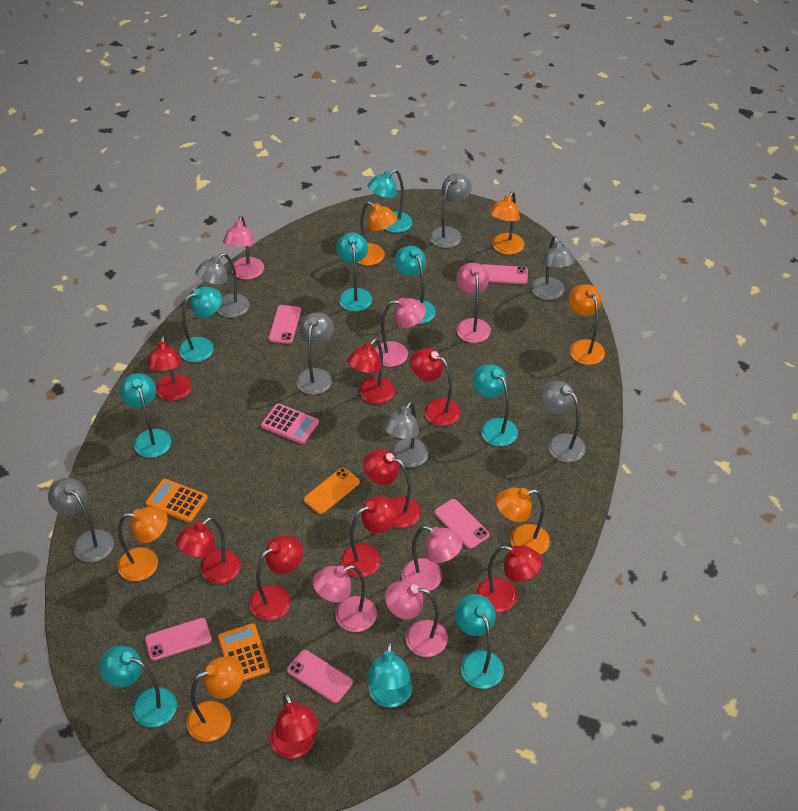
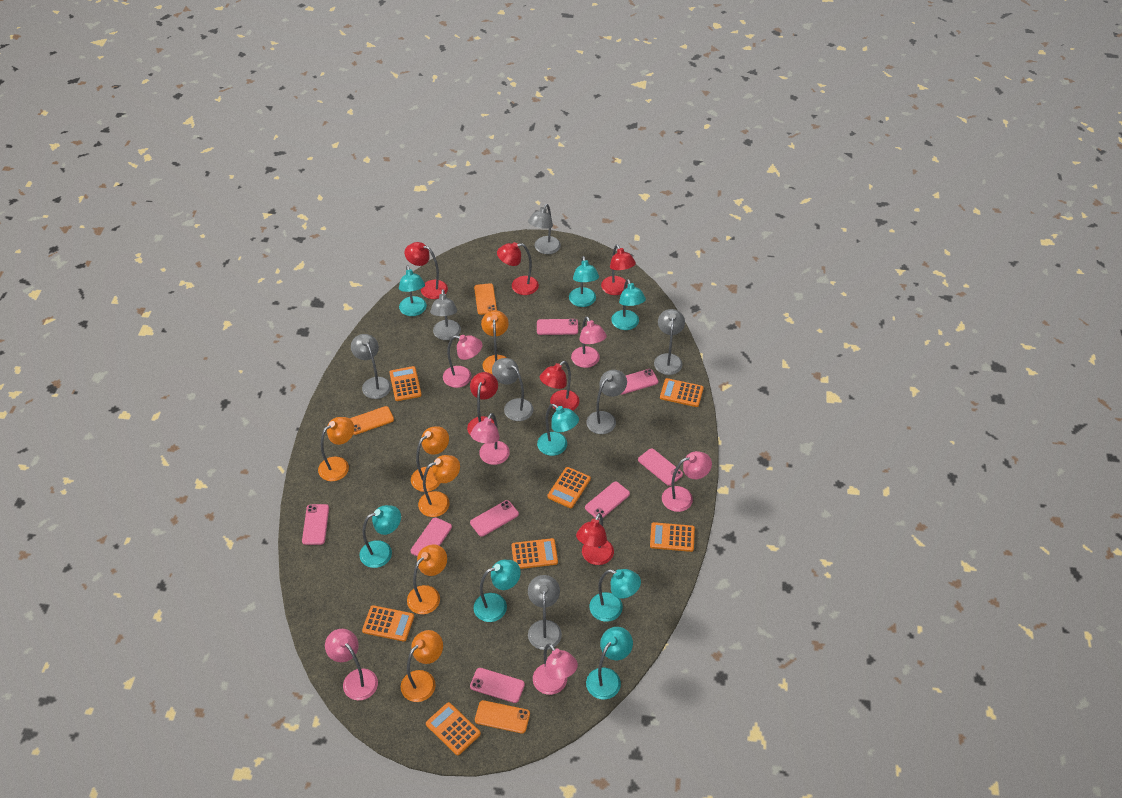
orange calculator: 2 -> 7
orange phone: 1 -> 3
pink calculator: 1 -> 0
pink phone: 5 -> 8
red lamp: 9 -> 6
turquoise lamp: 9 -> 8

